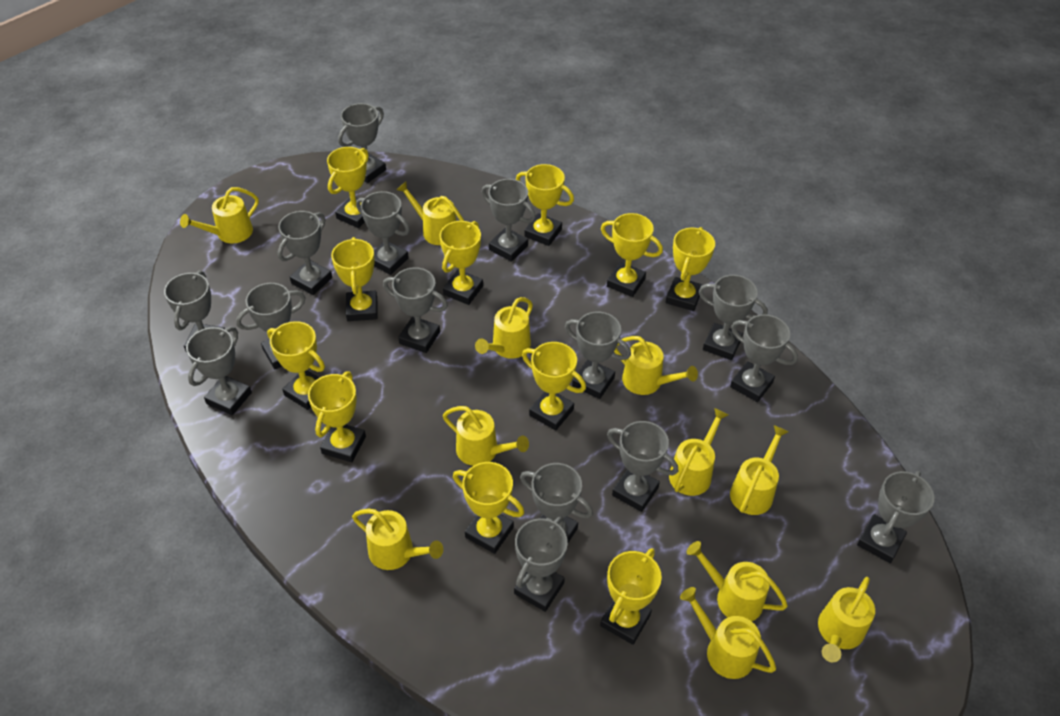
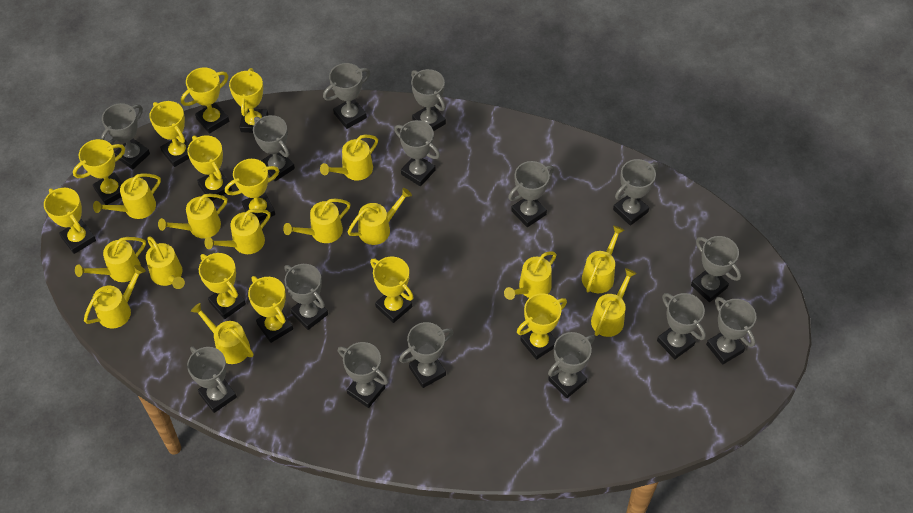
yellow watering can: 11 -> 13

